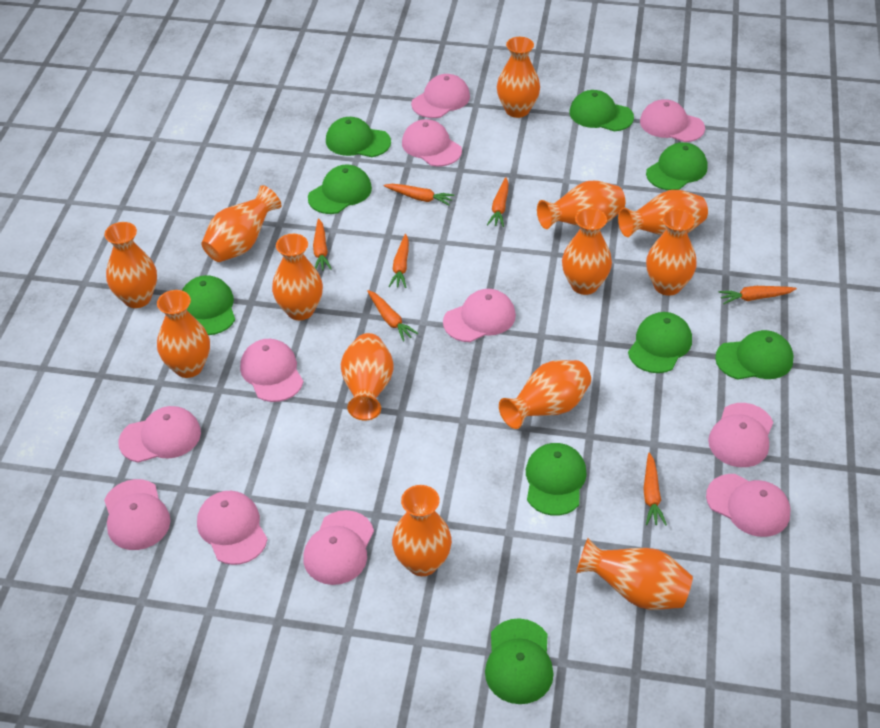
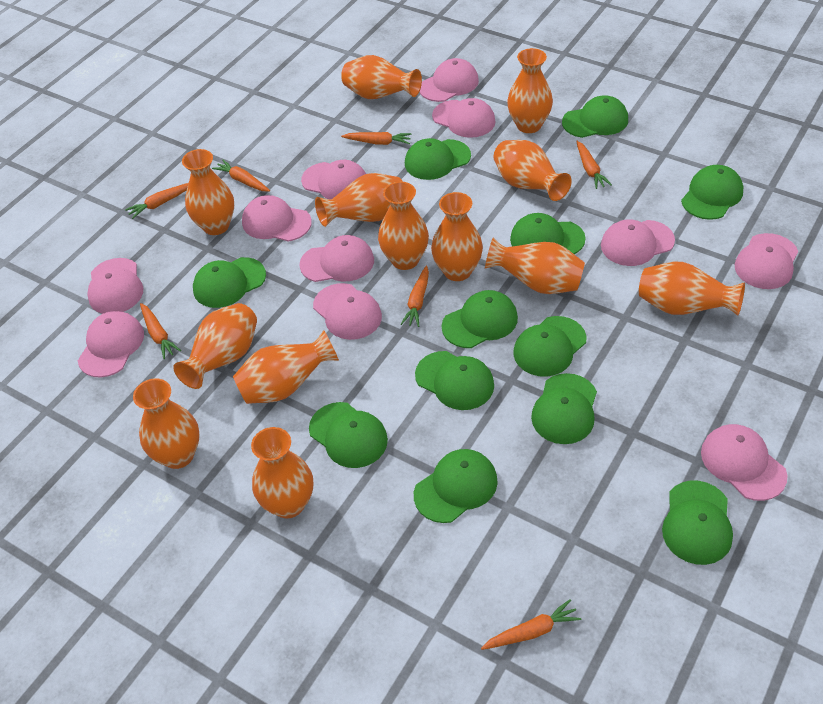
green cap: 9 -> 12

